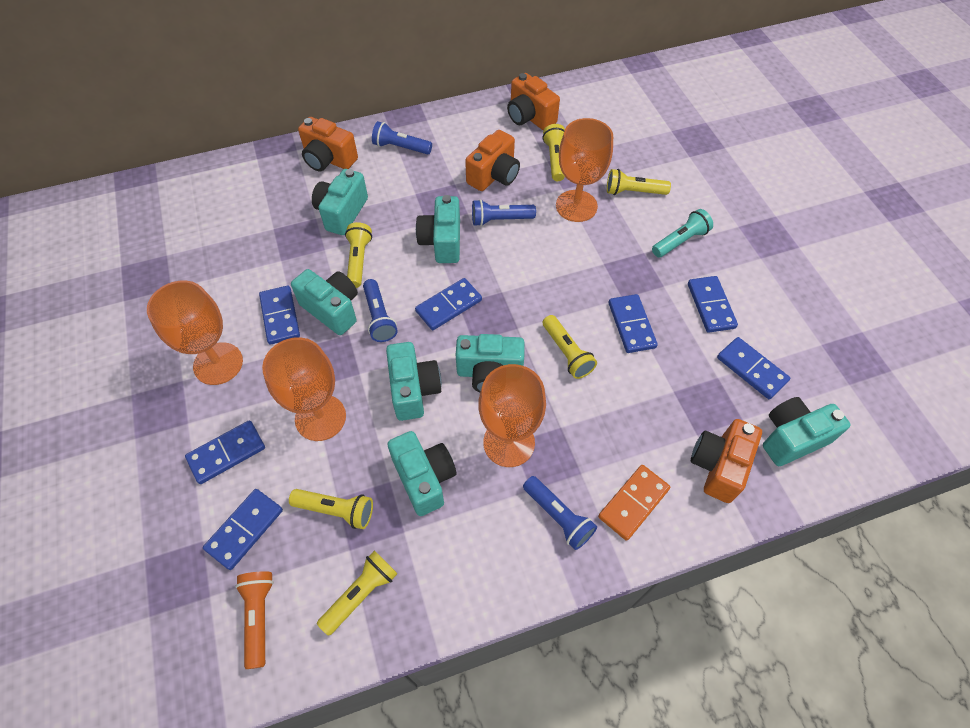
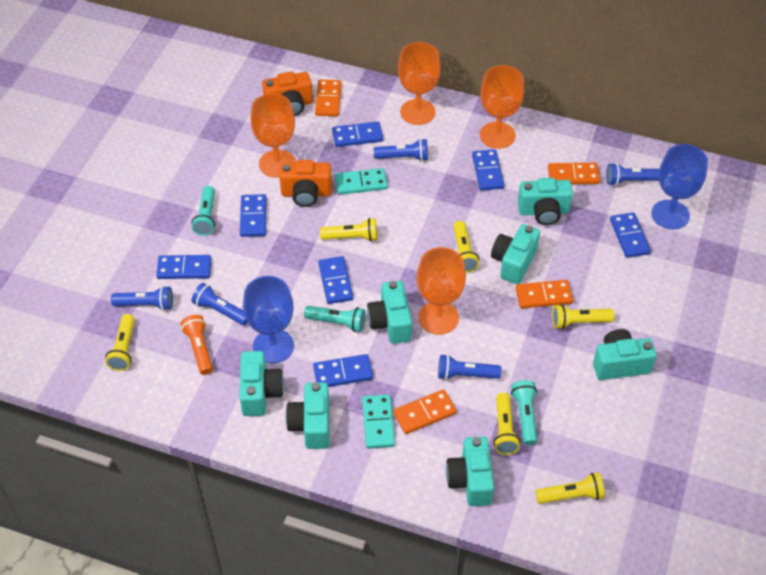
blue flashlight: 4 -> 5
blue goblet: 0 -> 2
orange camera: 4 -> 2
orange domino: 1 -> 4
turquoise domino: 0 -> 2
turquoise flashlight: 1 -> 3

